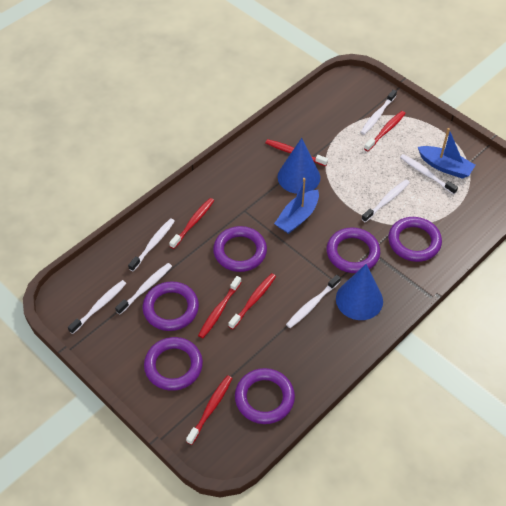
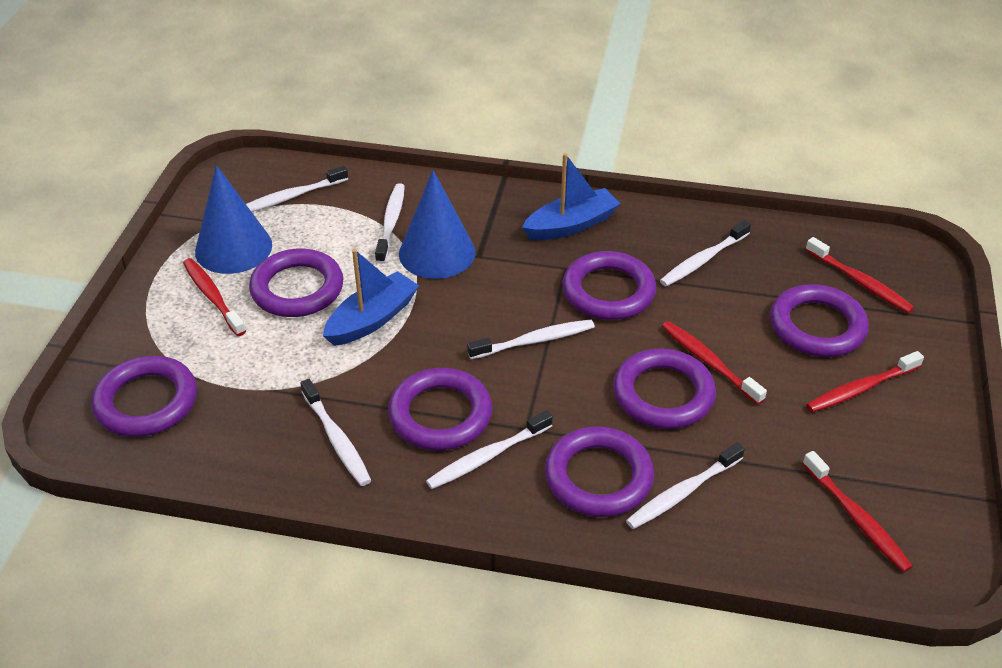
purple ring: 6 -> 7
red toothbrush: 6 -> 5

